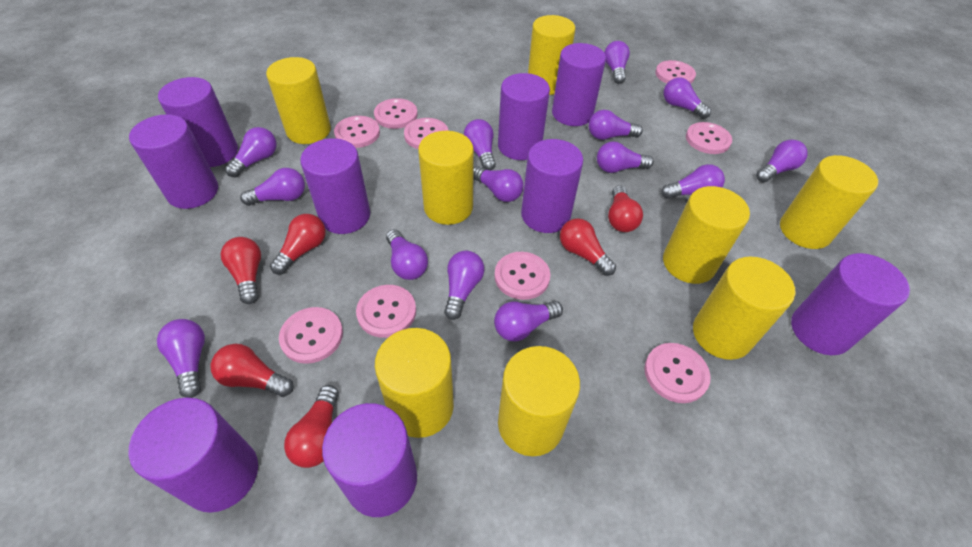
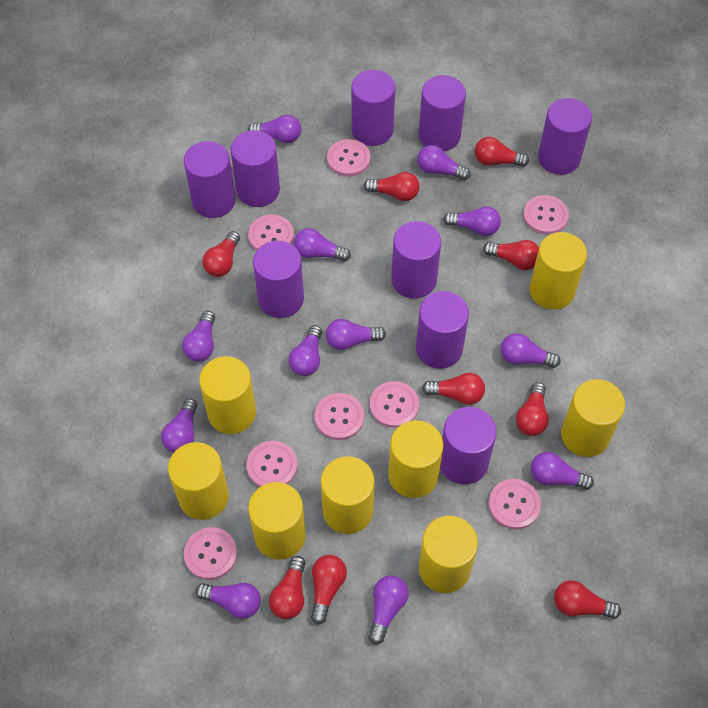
pink button: 9 -> 8
purple light bulb: 14 -> 12
red light bulb: 6 -> 9

